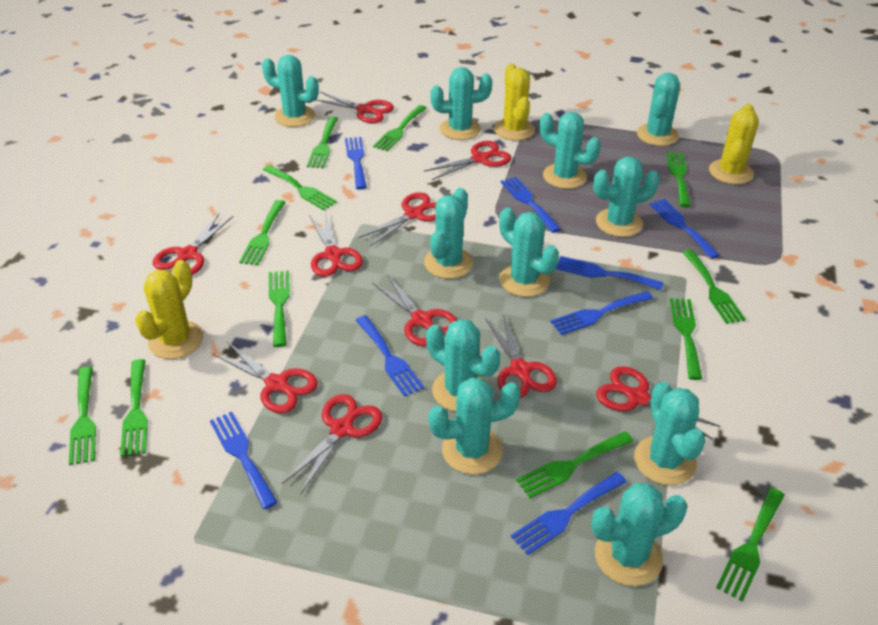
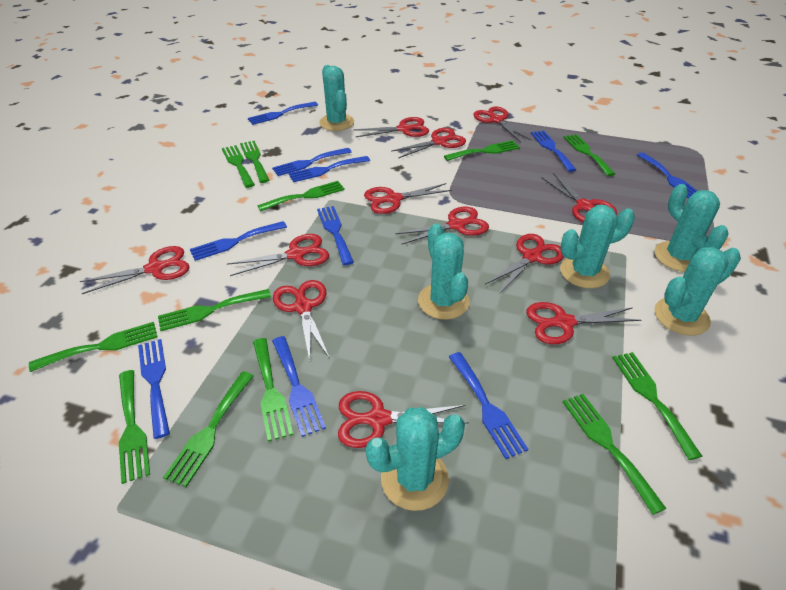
blue fork: 8 -> 10
red scissors: 10 -> 12
turquoise cactus: 11 -> 6
yellow cactus: 3 -> 0

